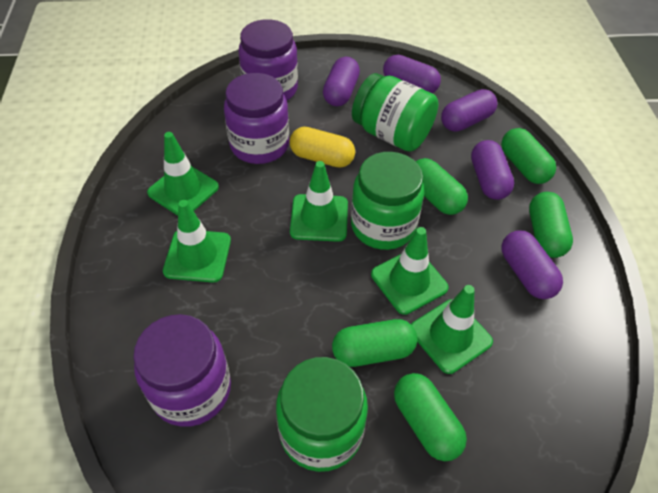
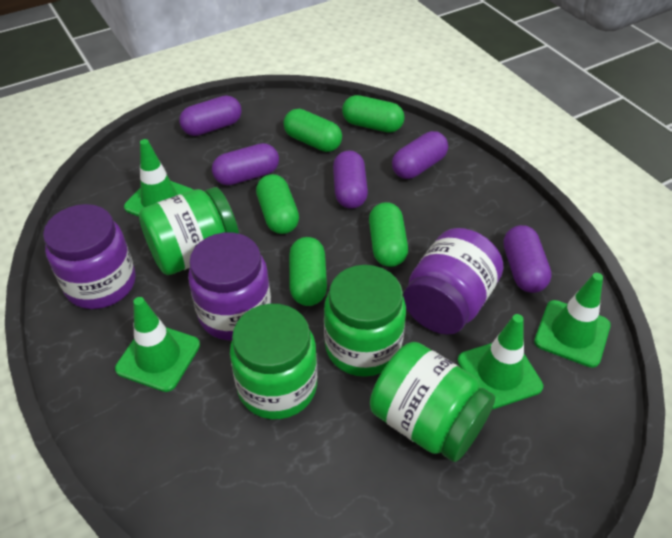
green jar: 3 -> 4
green traffic cone: 5 -> 4
yellow capsule: 1 -> 0

